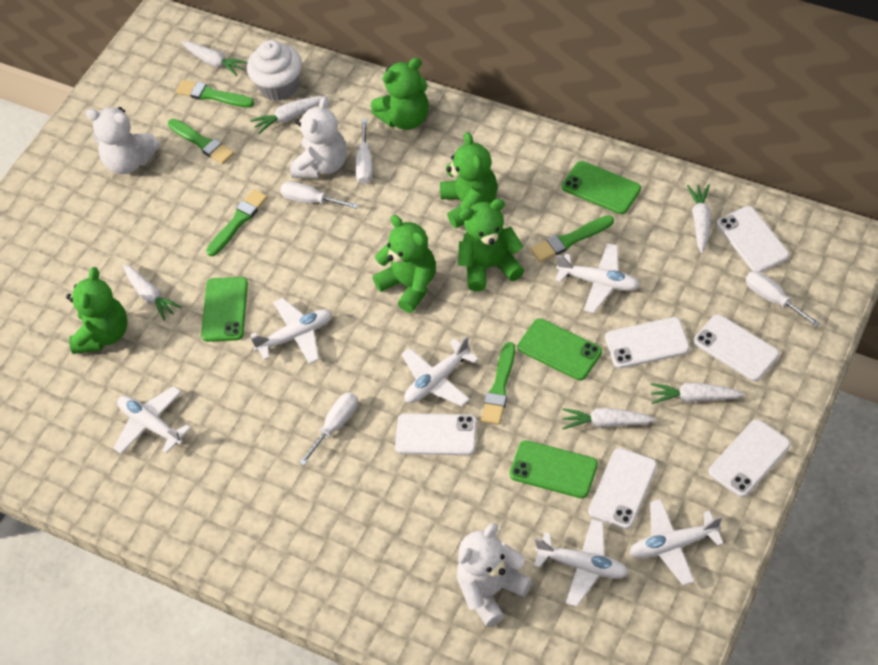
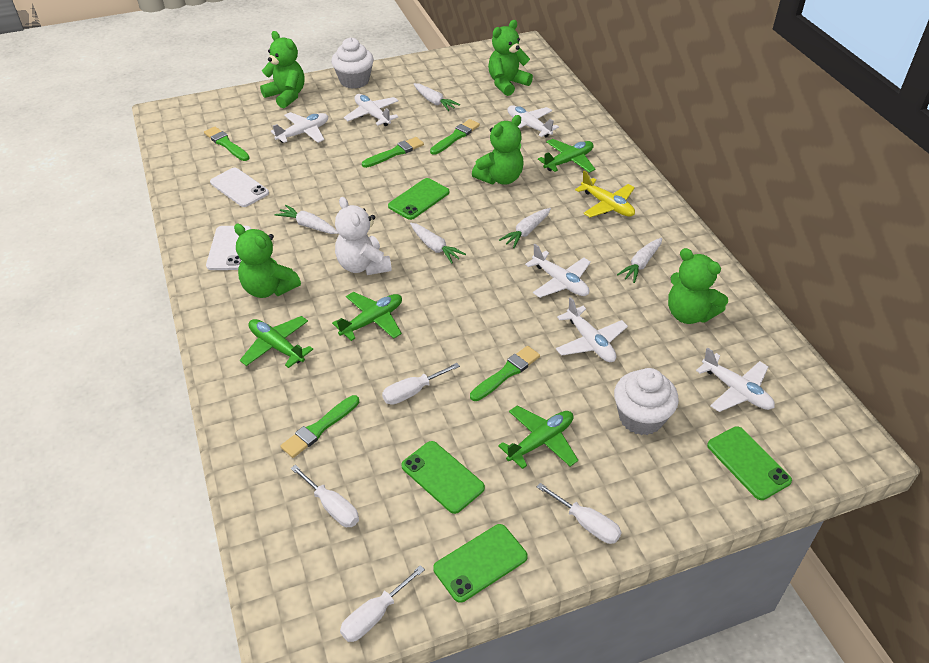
green plane: 0 -> 4
white carrot: 6 -> 5
white cupcake: 1 -> 2
white phone: 6 -> 2
white teddy bear: 3 -> 1
yellow plane: 0 -> 1

